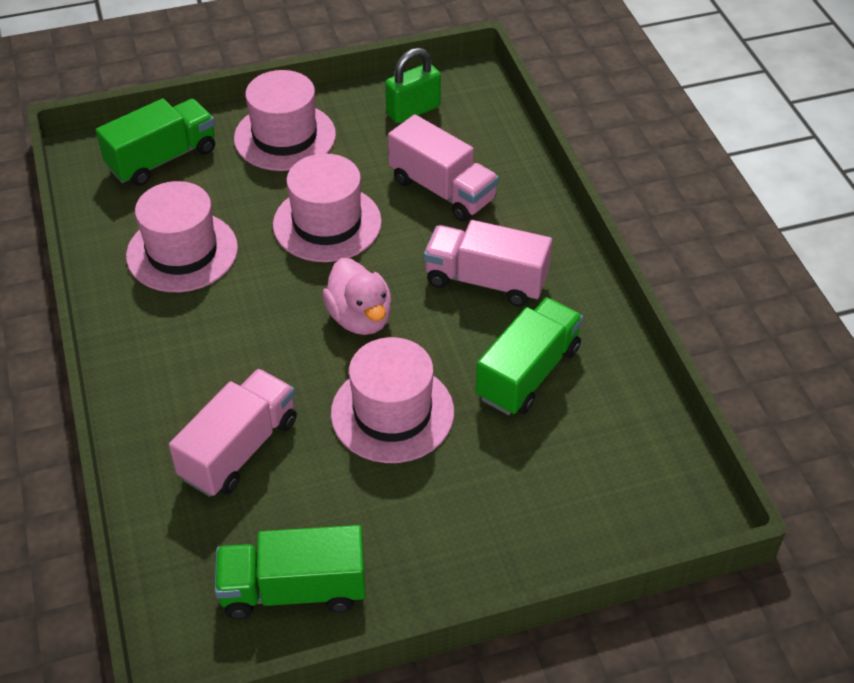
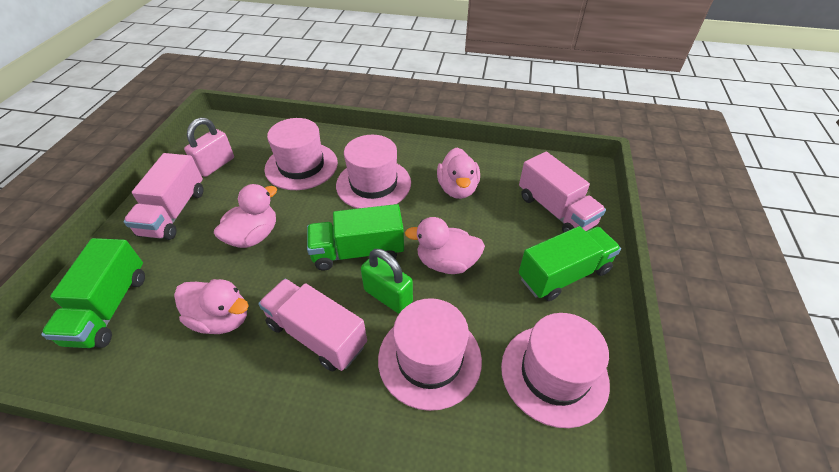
pink duck: 1 -> 4
pink padlock: 0 -> 1

